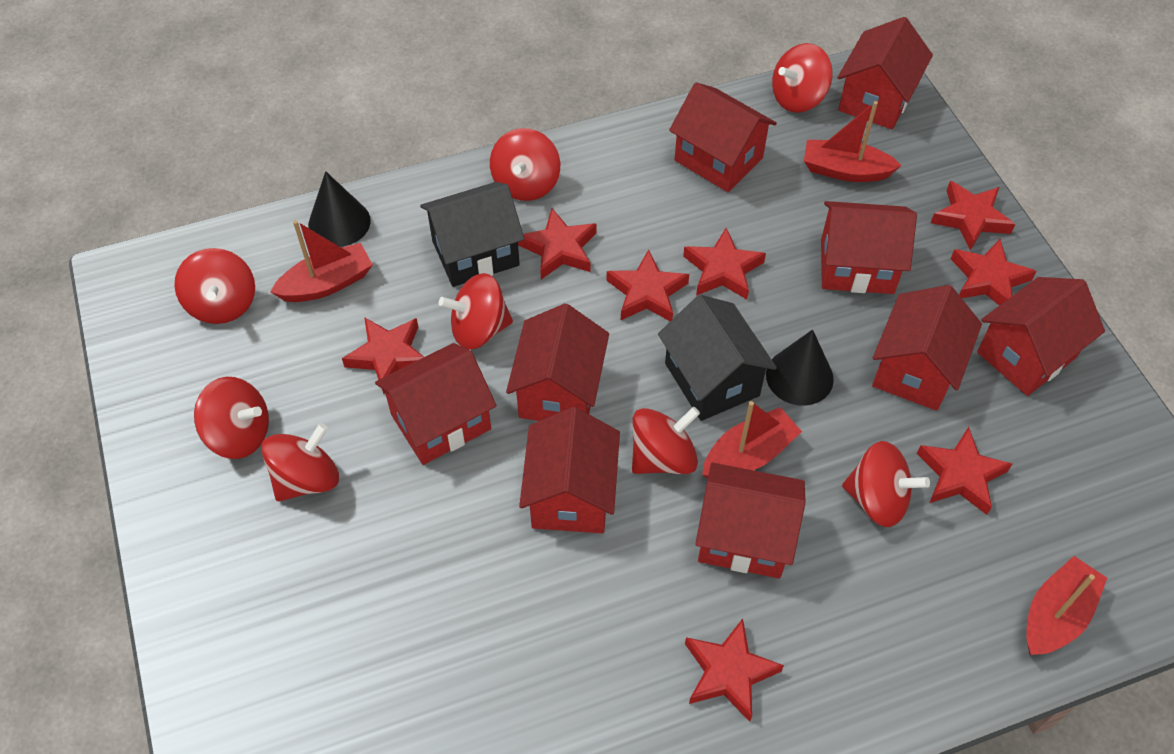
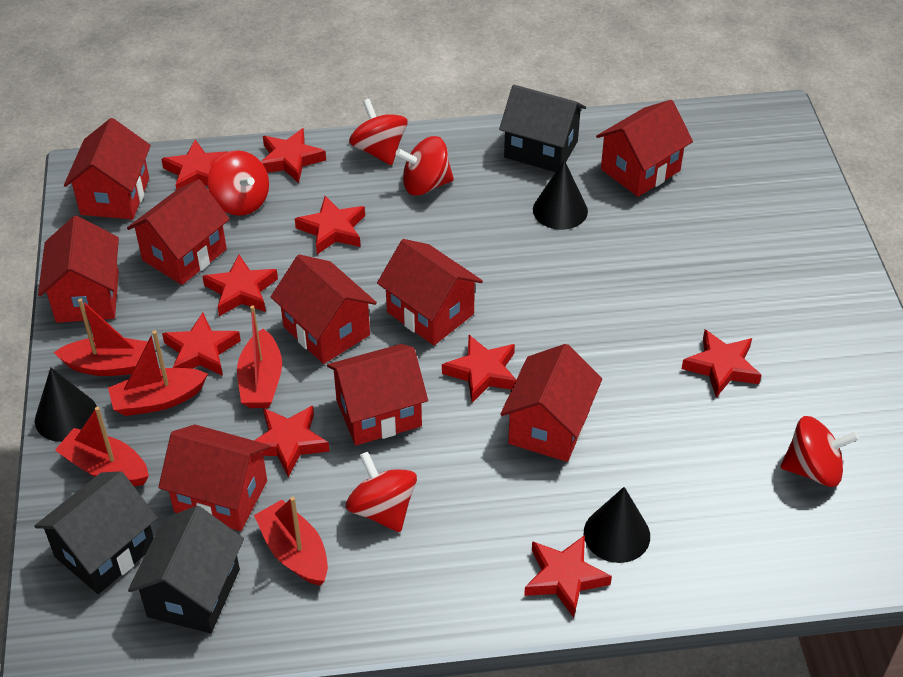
black cone: 2 -> 3
black house: 2 -> 3
red boat: 4 -> 5
red spinning top: 8 -> 5
red star: 8 -> 9

